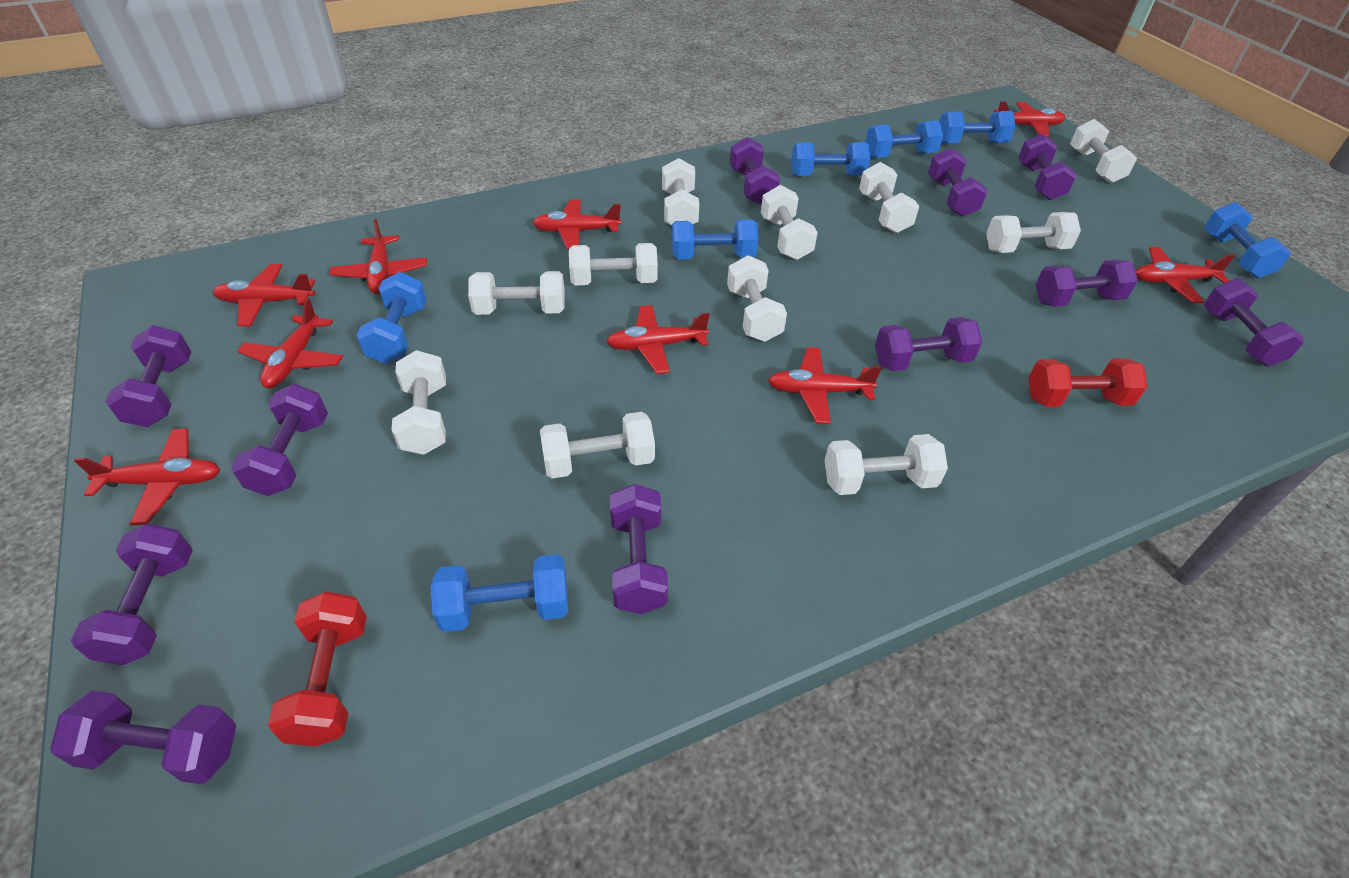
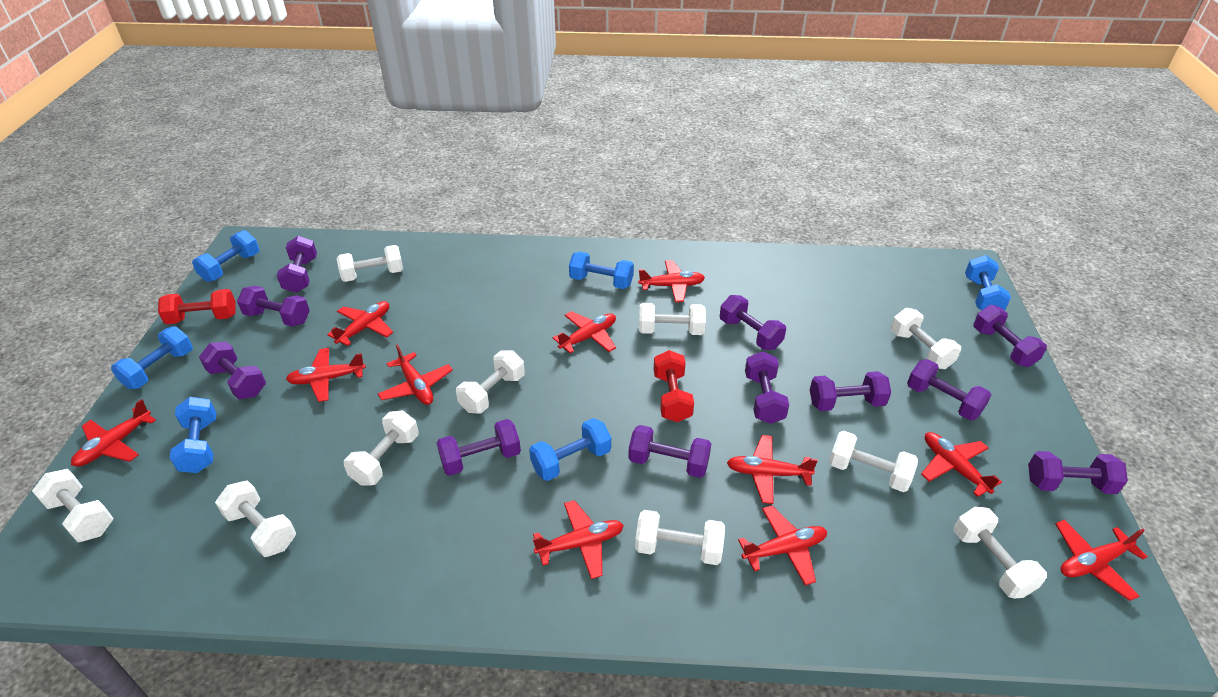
blue dumbbell: 7 -> 6
red plane: 9 -> 11
white dumbbell: 11 -> 10

